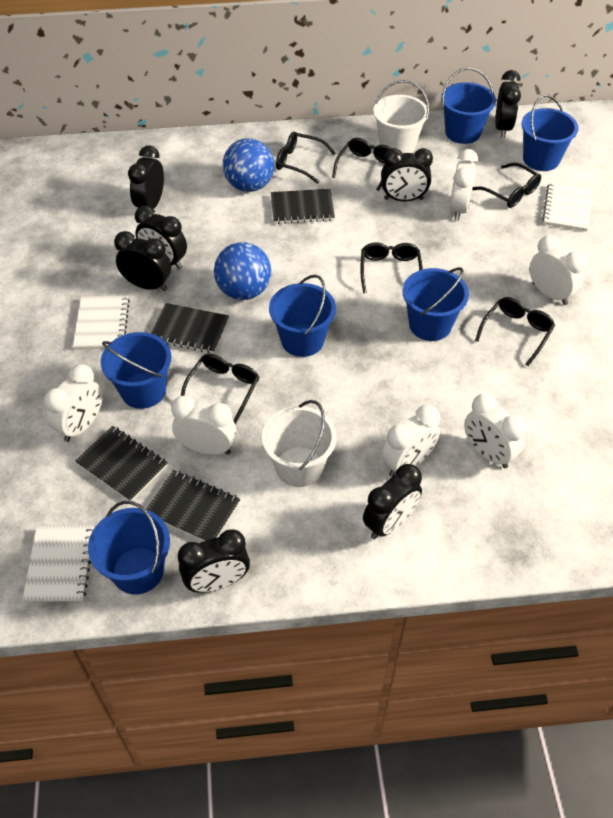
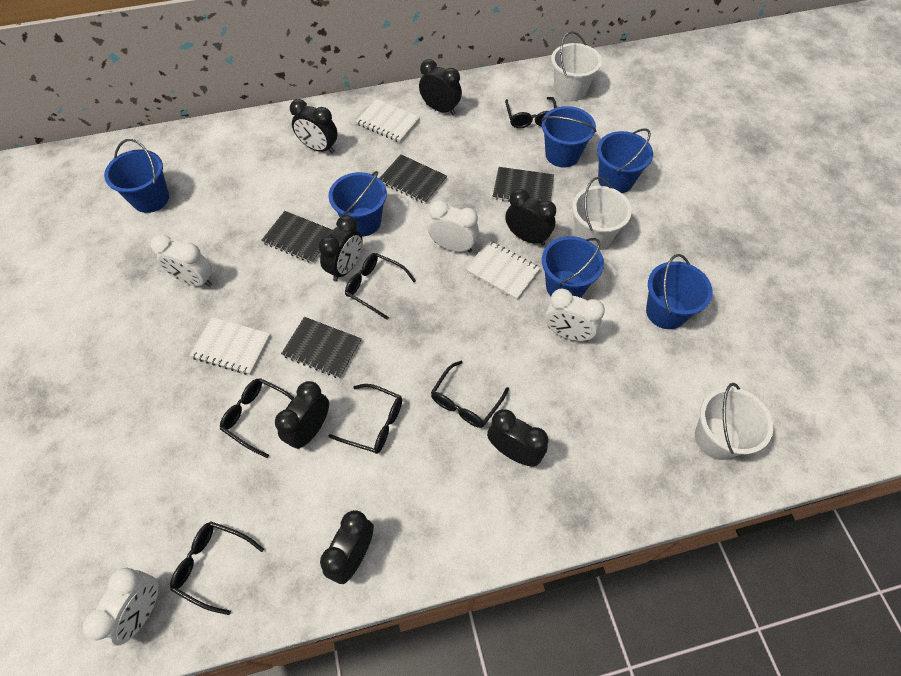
blue ball: 2 -> 0
white bucket: 2 -> 3
white clock: 6 -> 4

